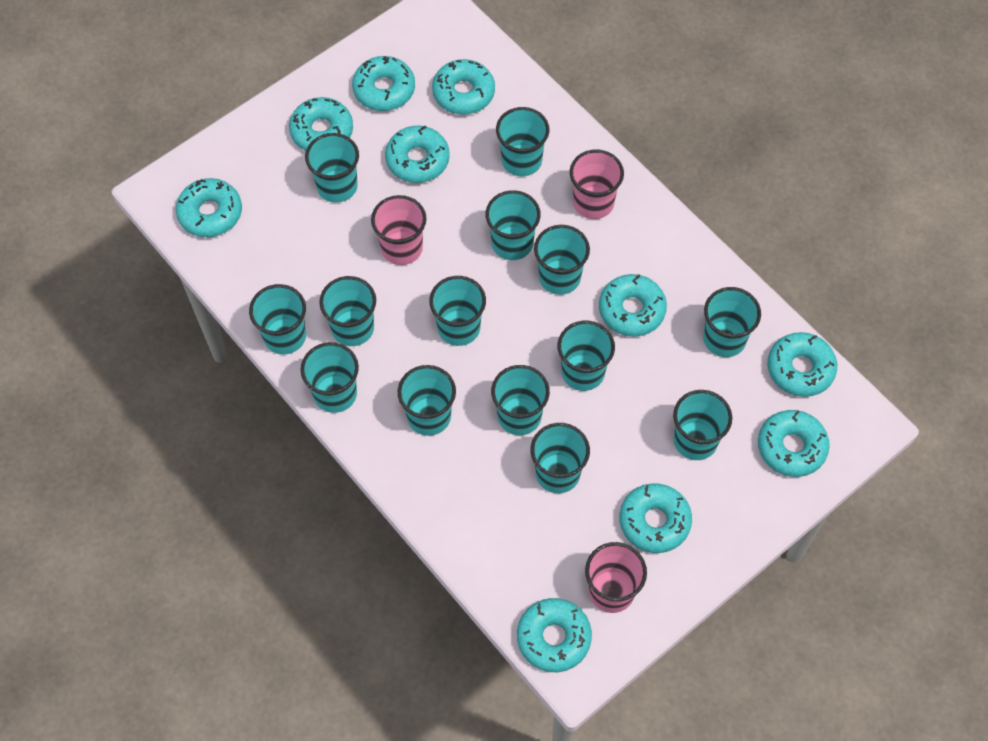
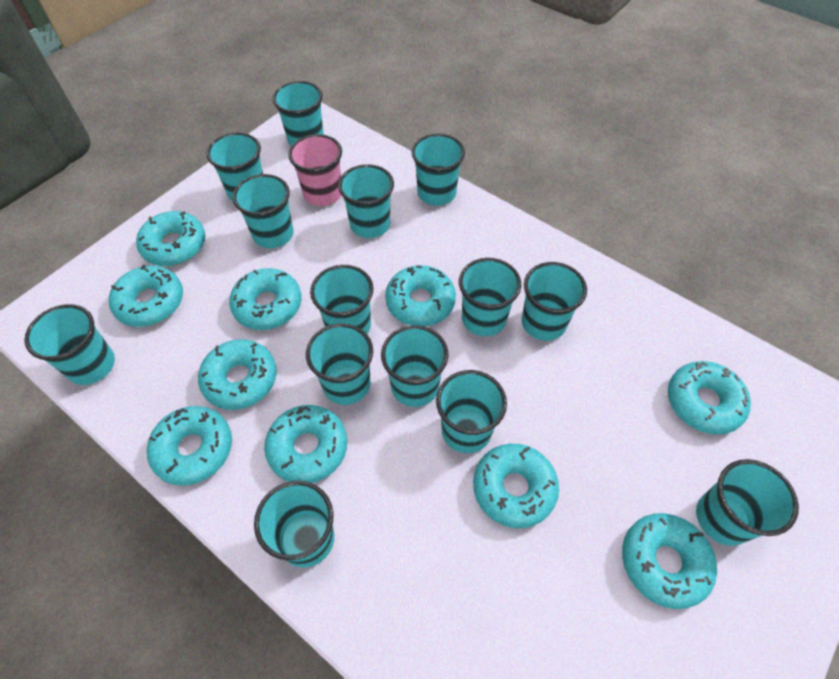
pink cup: 3 -> 1

